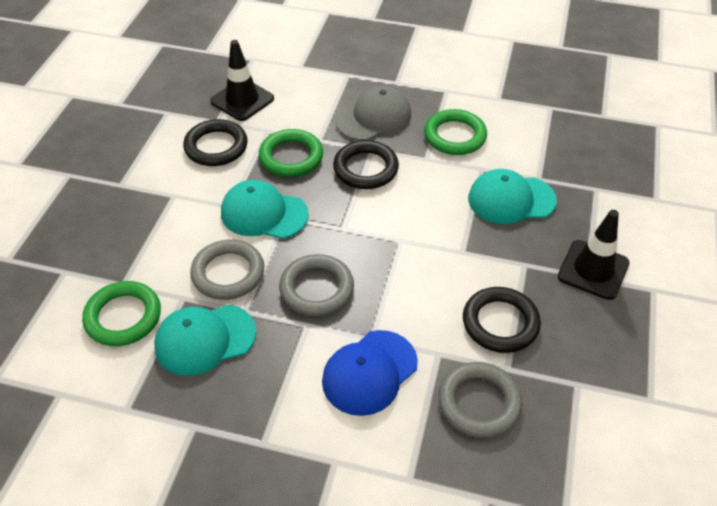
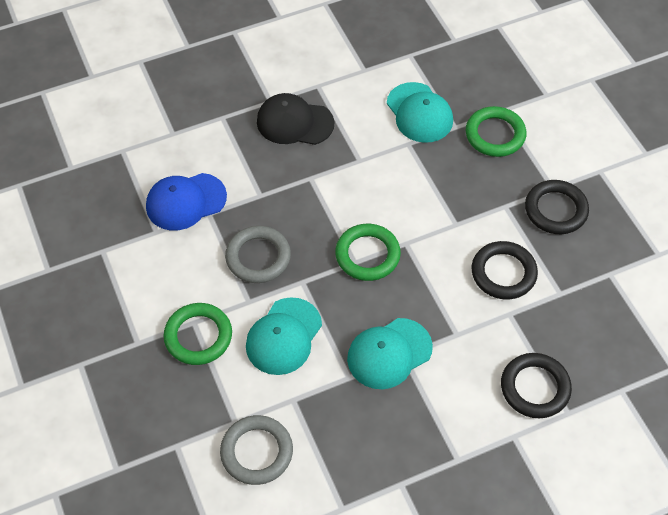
black cap: 0 -> 1
black traffic cone: 2 -> 0
grey cap: 1 -> 0
grey ring: 3 -> 2

